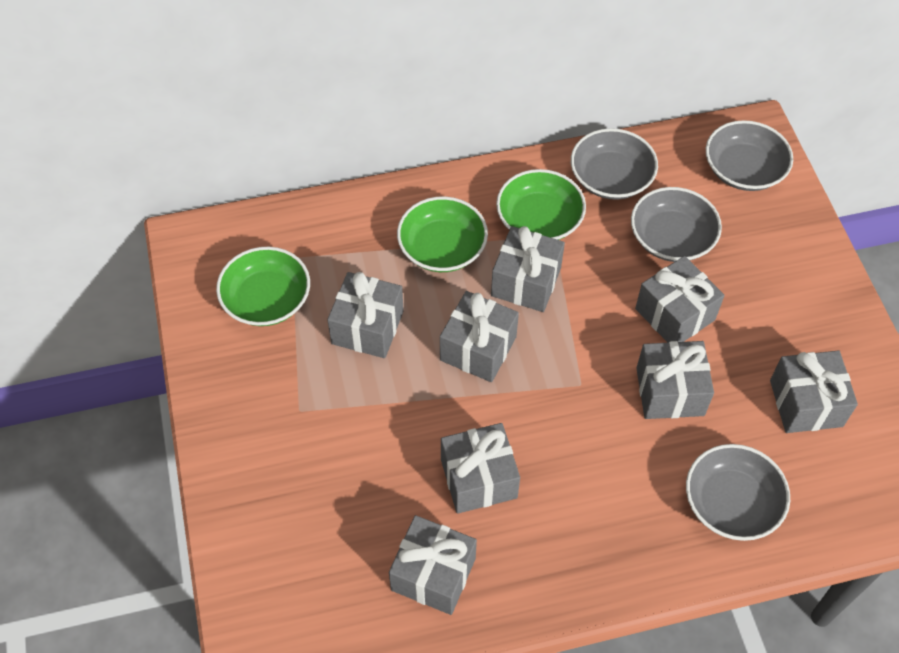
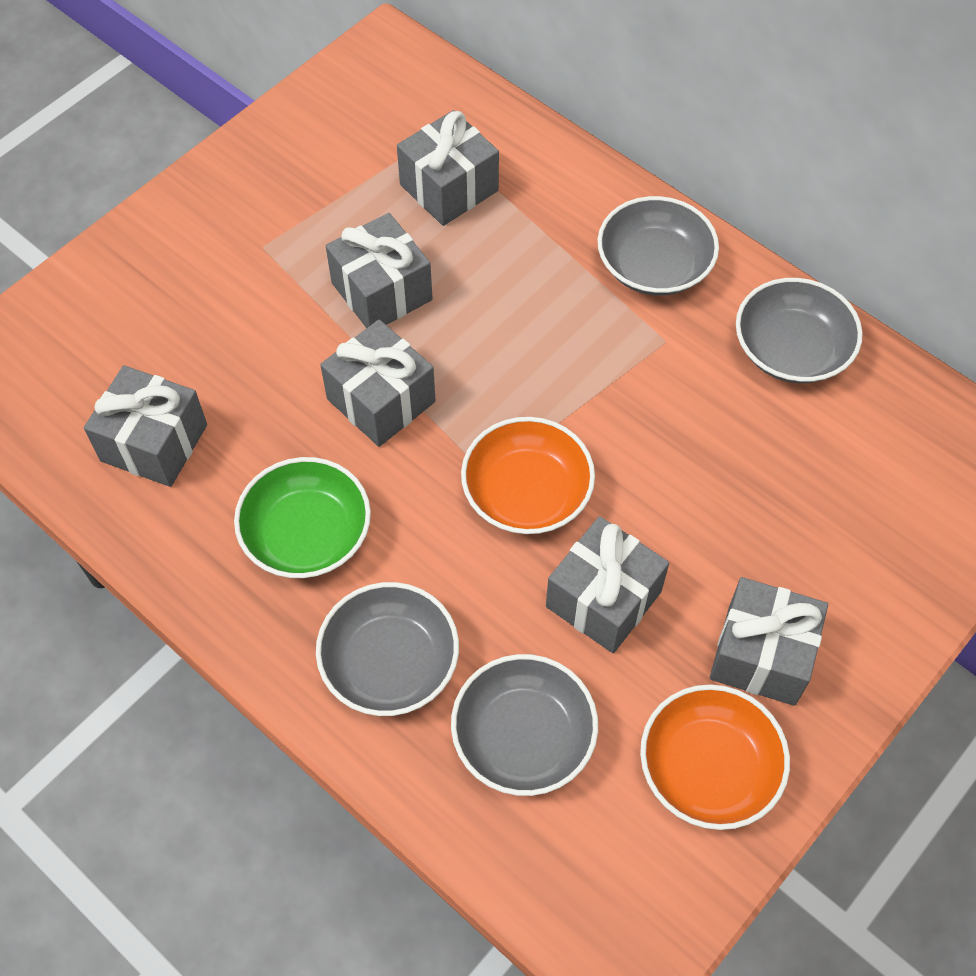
green bowl: 3 -> 1
grey gift: 8 -> 6
orange bowl: 0 -> 2

